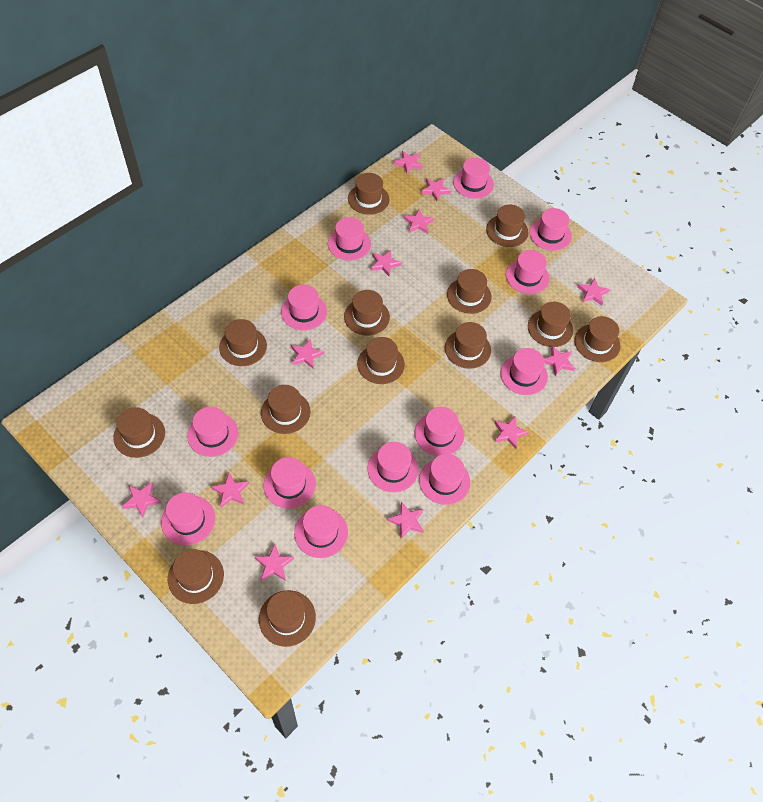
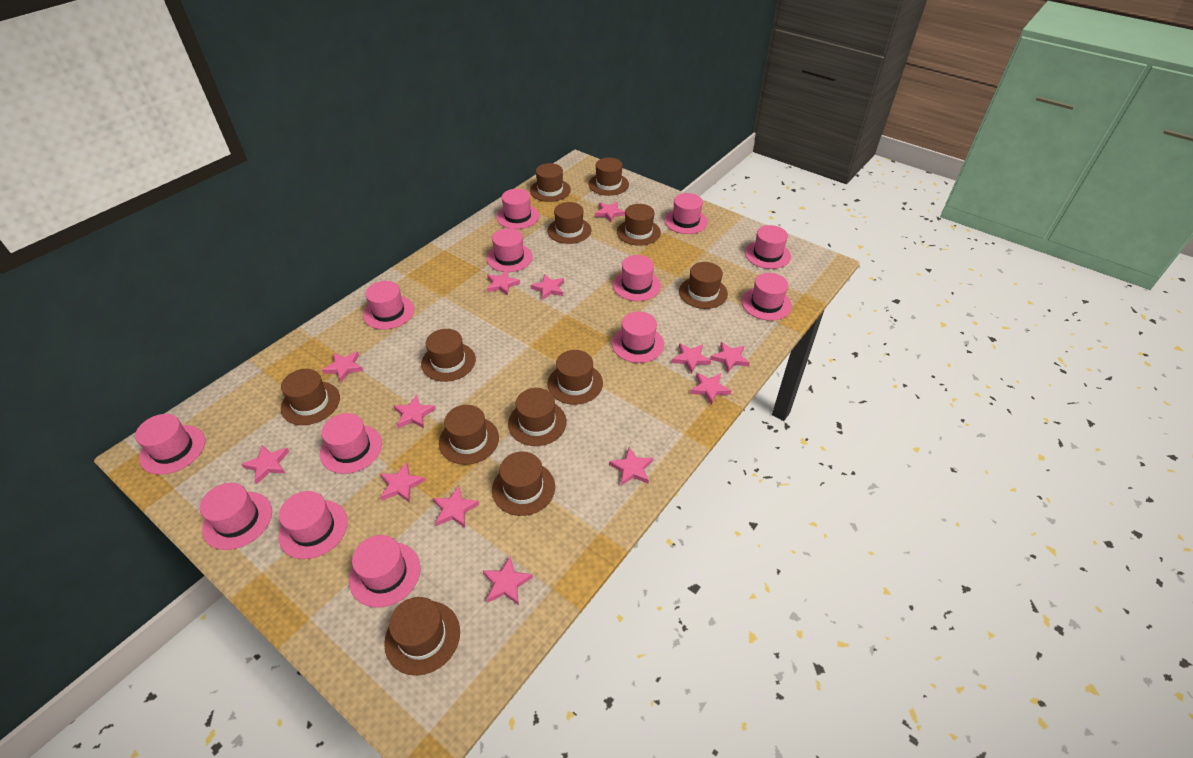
brown hat: 13 -> 12
pink star: 12 -> 13

